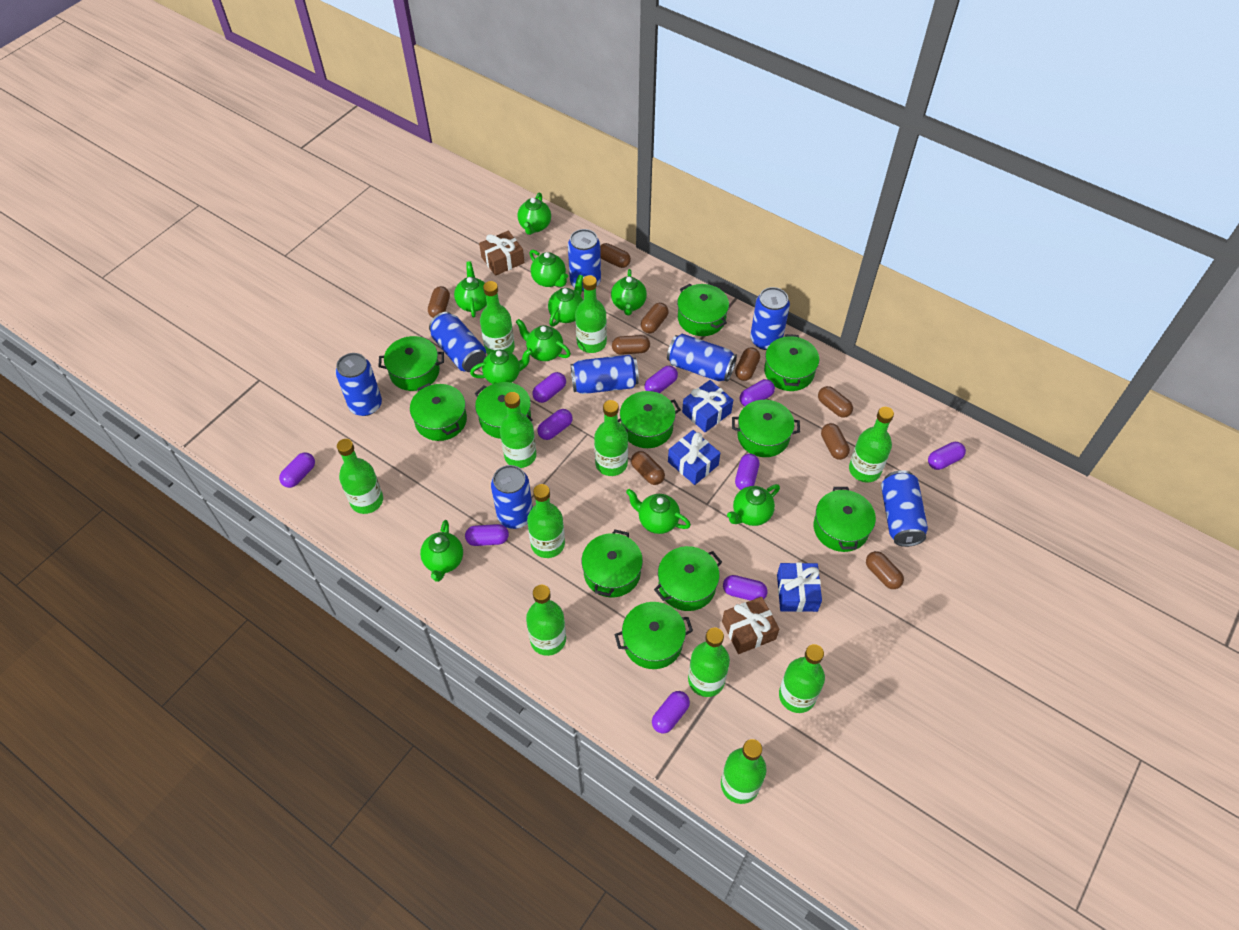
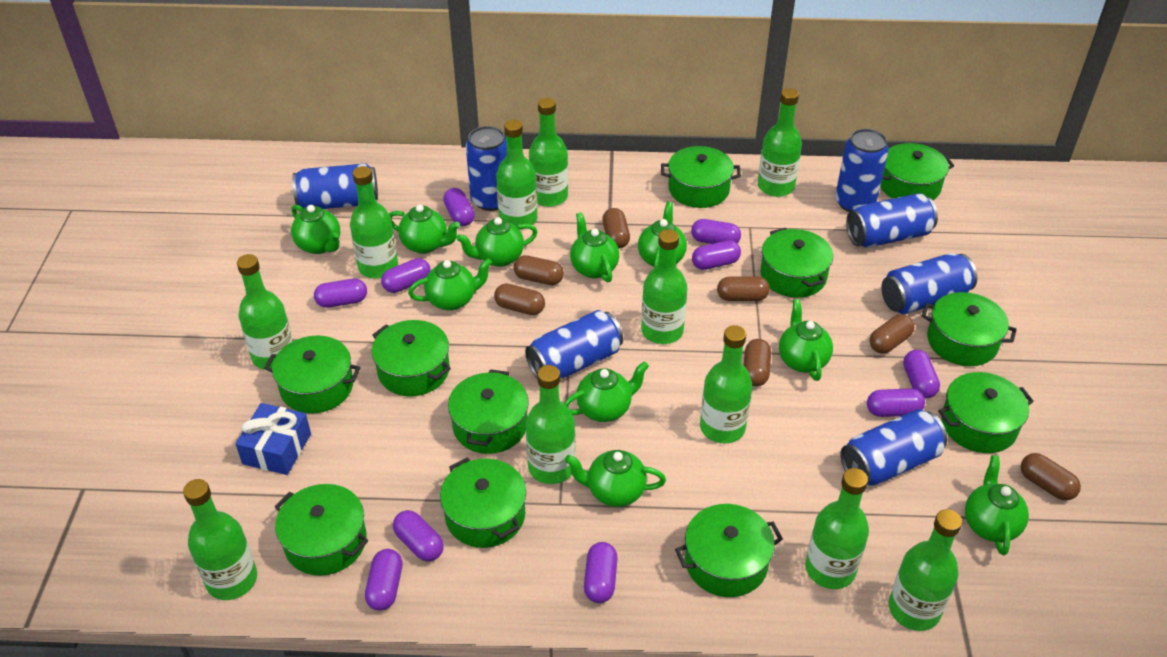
blue can: 8 -> 7
blue gift: 3 -> 1
brown capsule: 9 -> 7
brown gift: 2 -> 0

